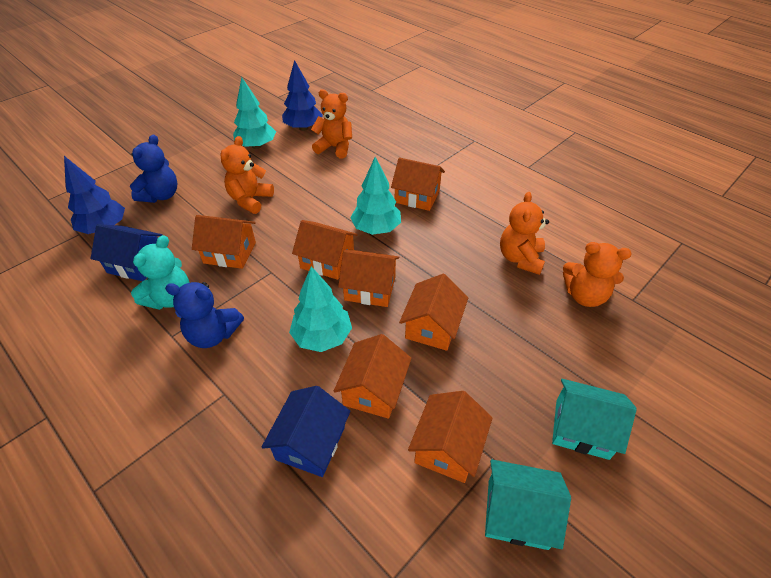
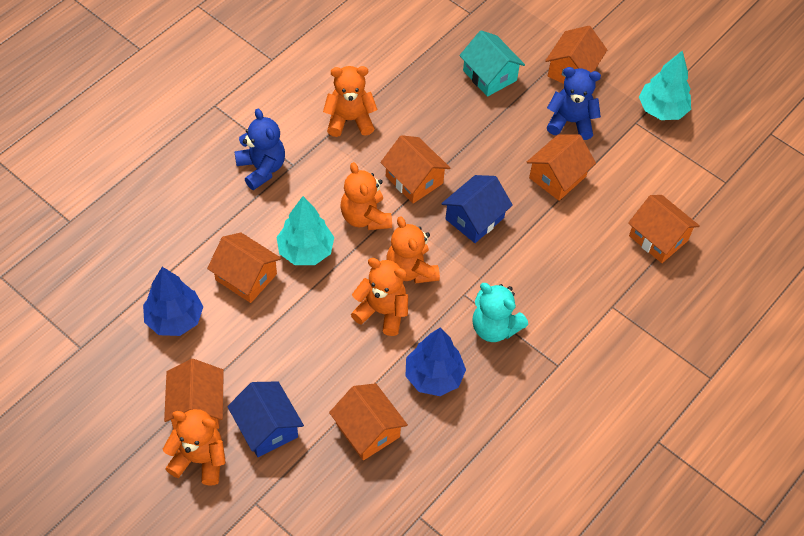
orange teddy bear: 4 -> 5
turquoise house: 2 -> 1
turquoise tree: 3 -> 2

